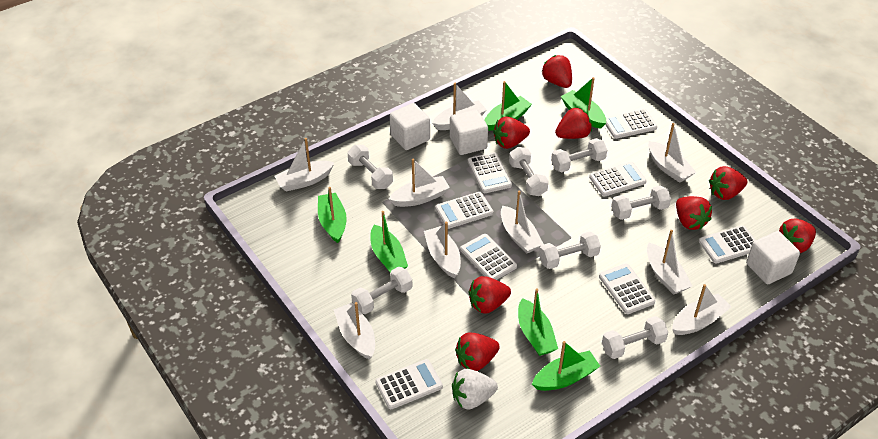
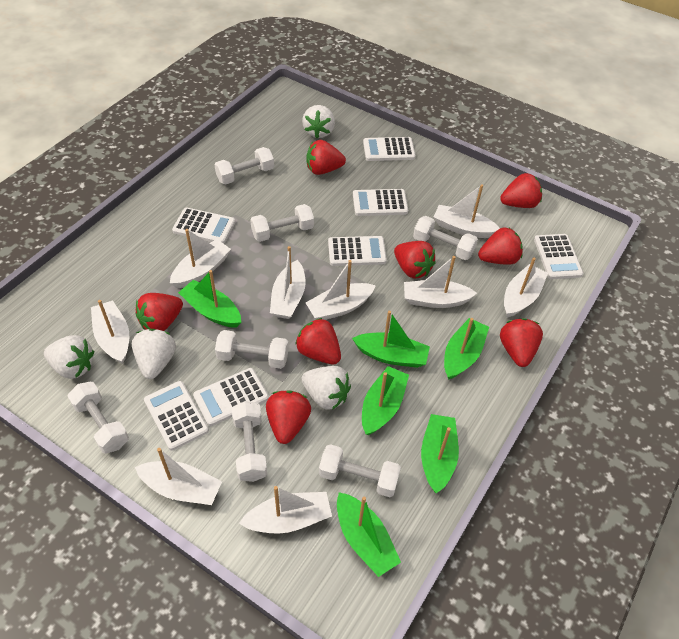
white calculator: 8 -> 7
white cube: 3 -> 0
white strawberry: 1 -> 4

